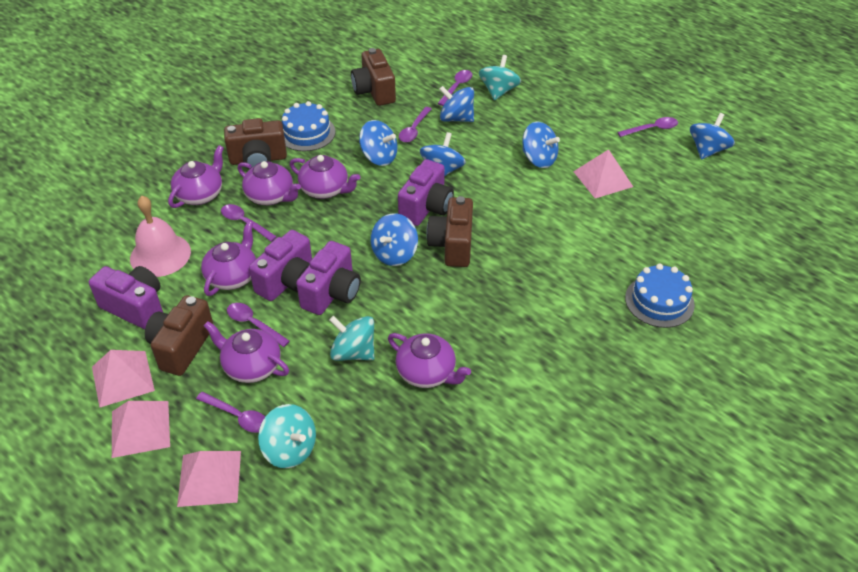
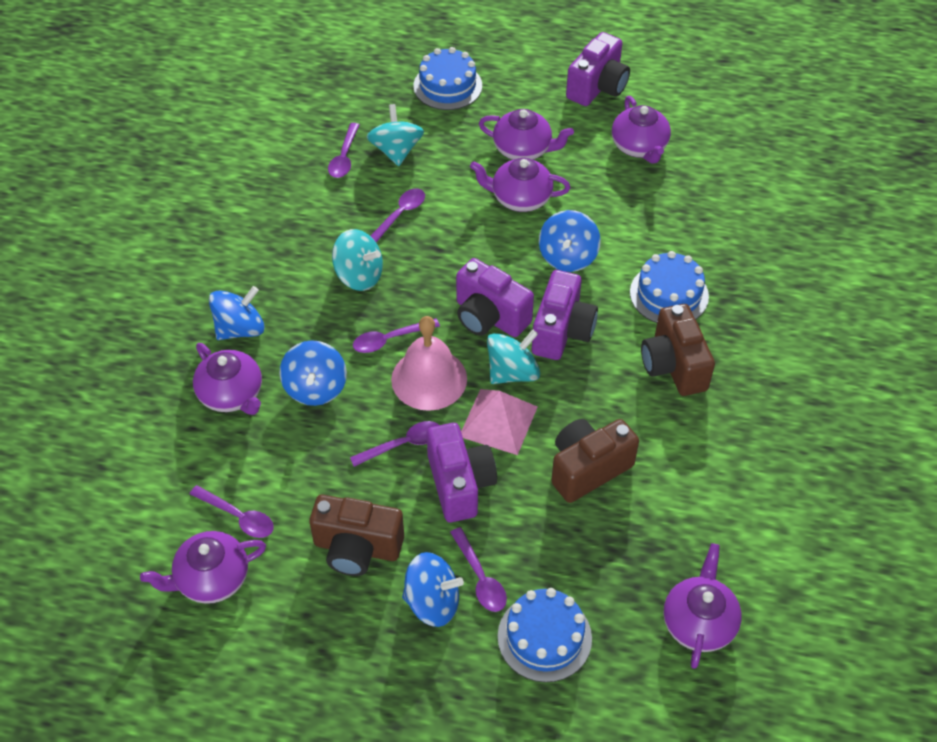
blue cake: 2 -> 3
blue spinning top: 6 -> 4
brown camera: 4 -> 3
pink pyramid: 4 -> 1

